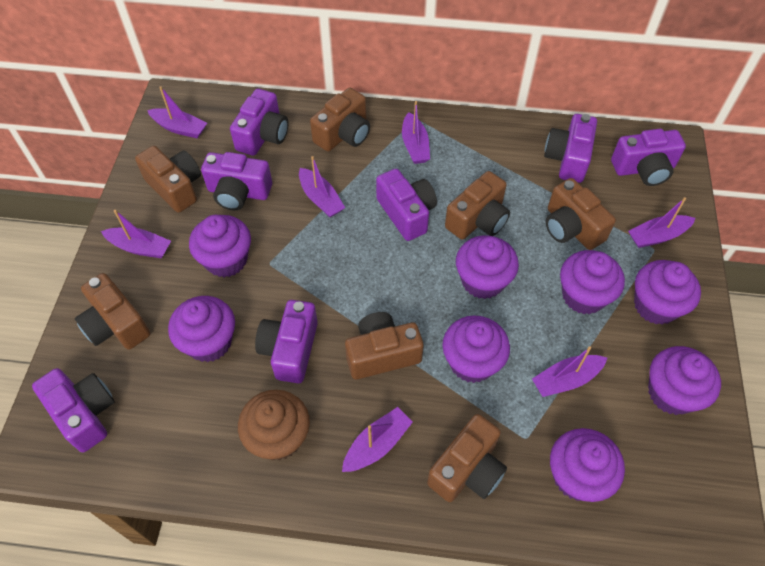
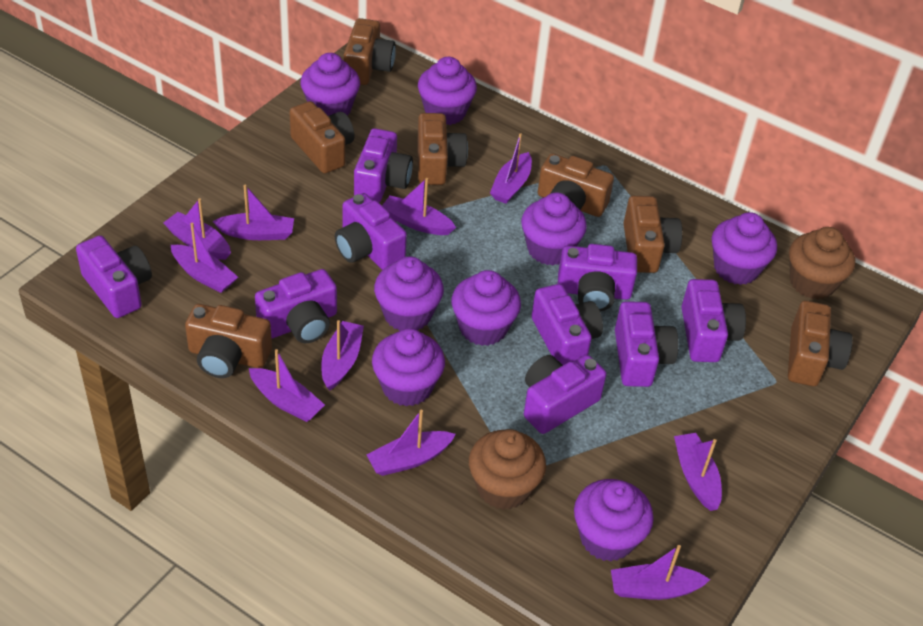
brown cupcake: 1 -> 2
purple boat: 7 -> 10
purple camera: 7 -> 9

